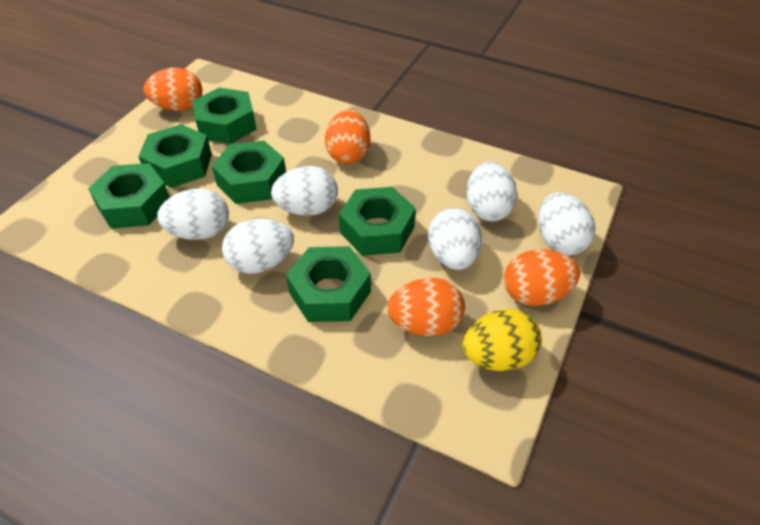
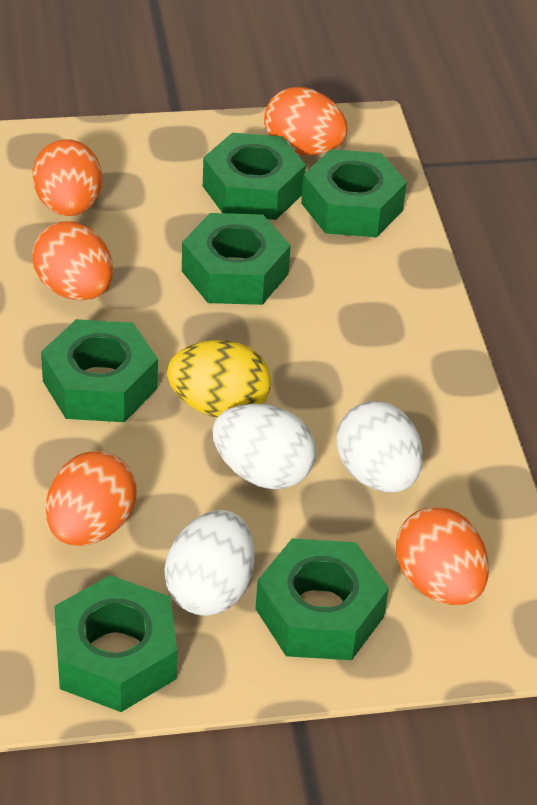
orange egg: 4 -> 5
white egg: 6 -> 3

